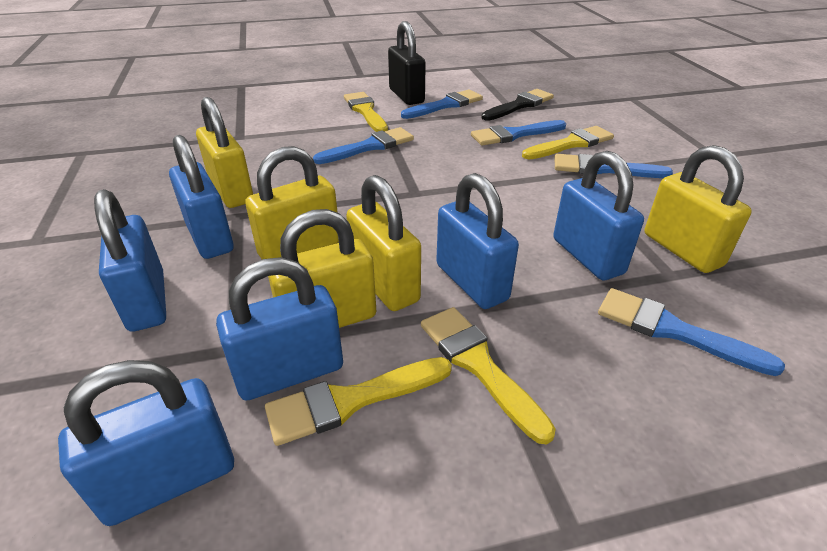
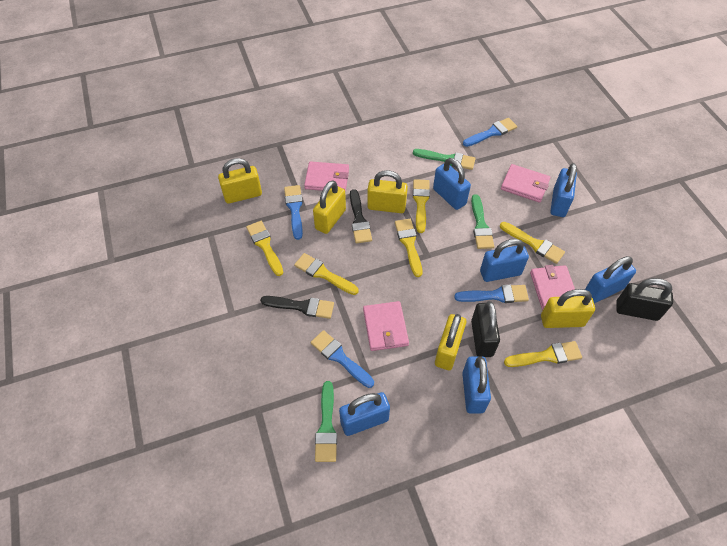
black brush: 1 -> 2
black padlock: 1 -> 2
blue brush: 5 -> 4
green brush: 0 -> 3
pink wallet: 0 -> 4
yellow brush: 4 -> 6

